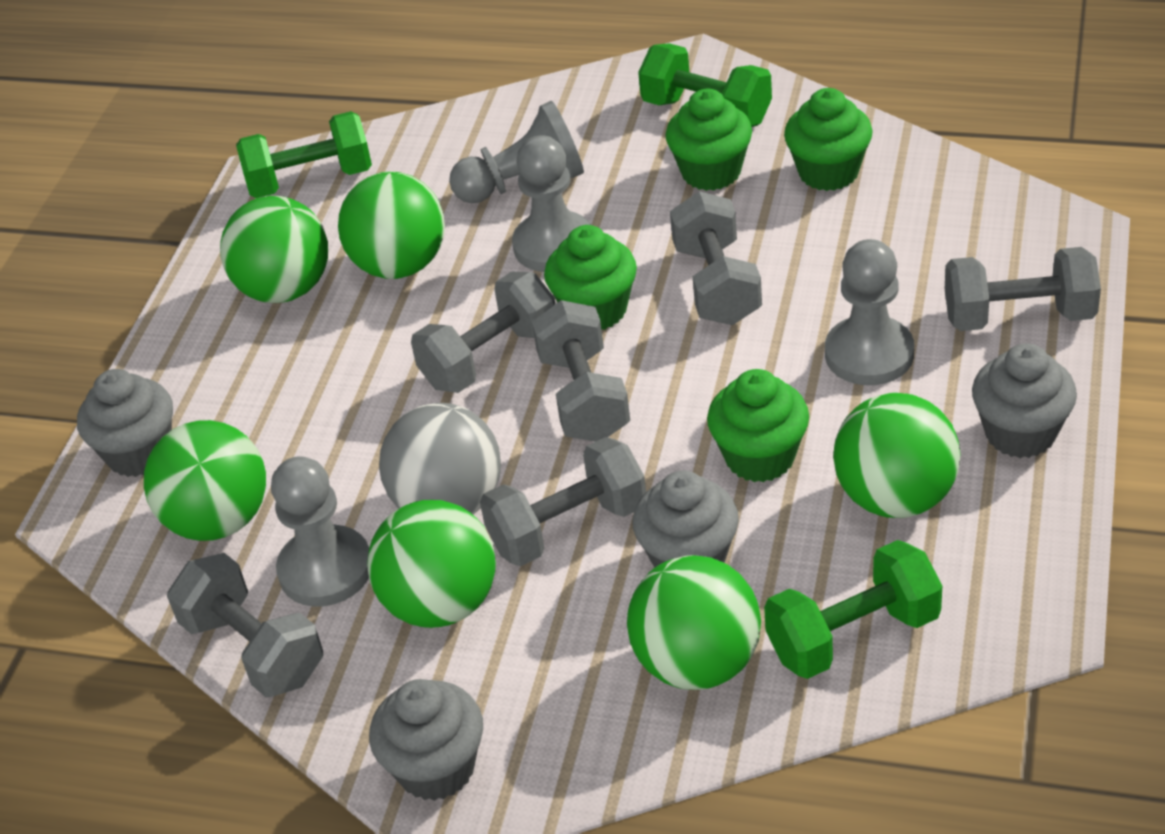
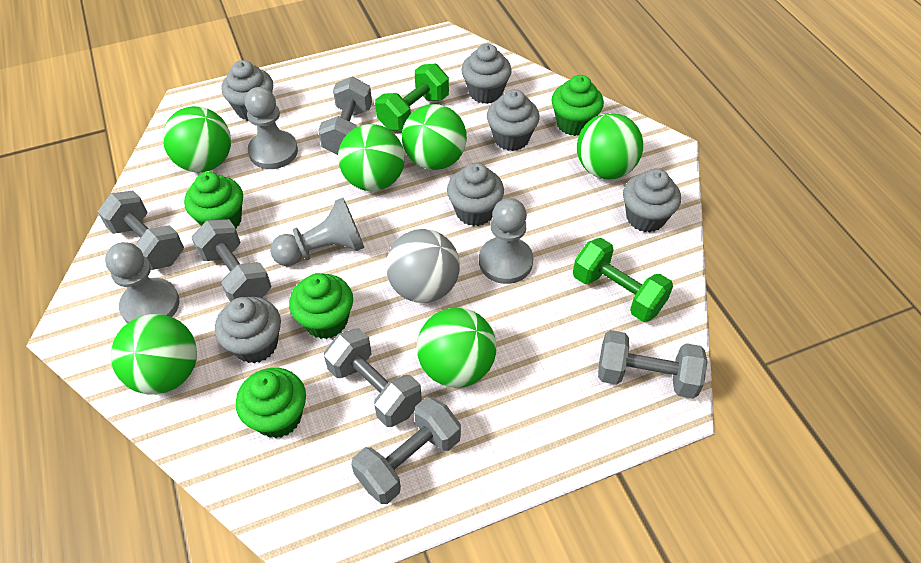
green dumbbell: 3 -> 2
grey cupcake: 4 -> 6

